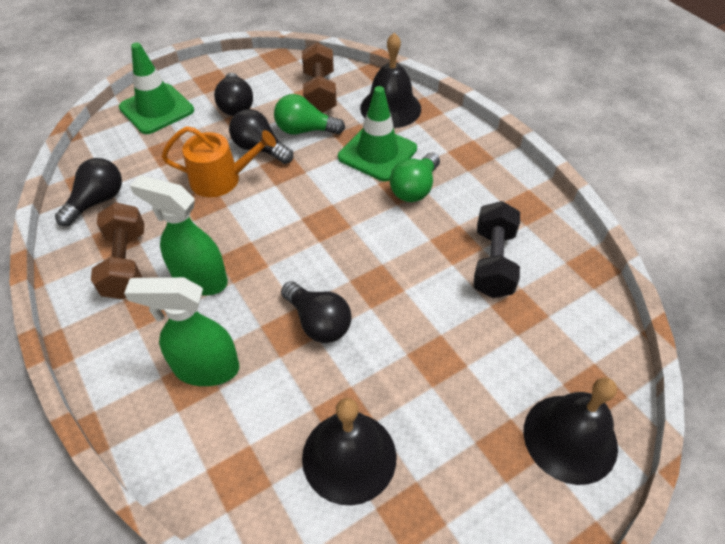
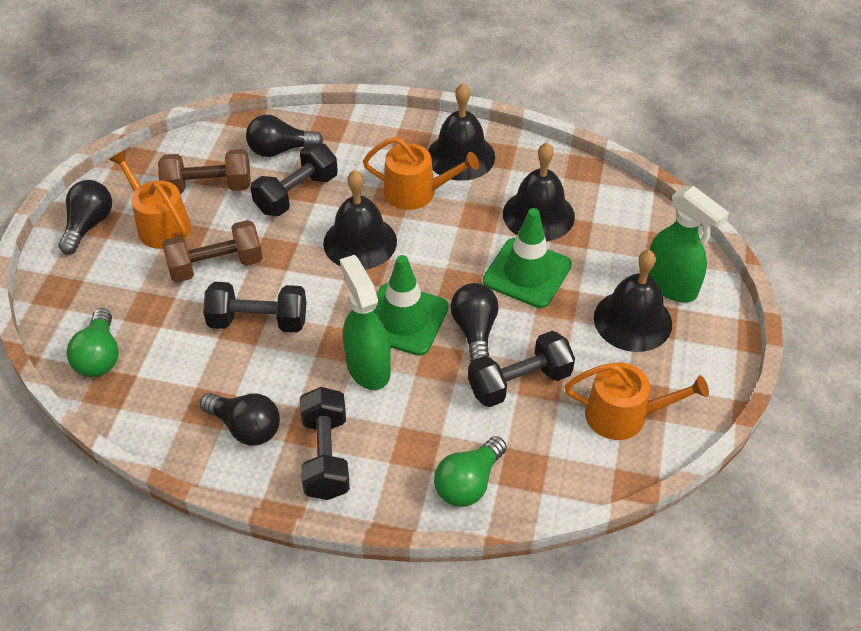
black bell: 3 -> 4
black dumbbell: 1 -> 4
orange watering can: 1 -> 3

